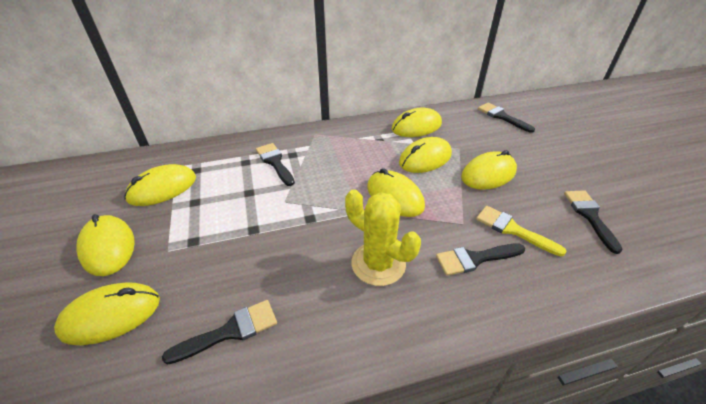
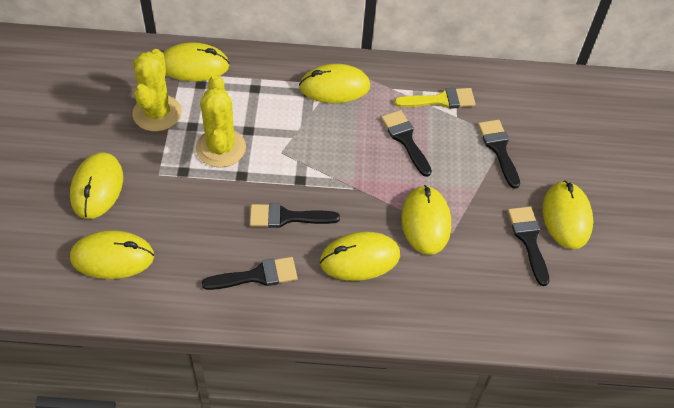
yellow cactus: 1 -> 2

